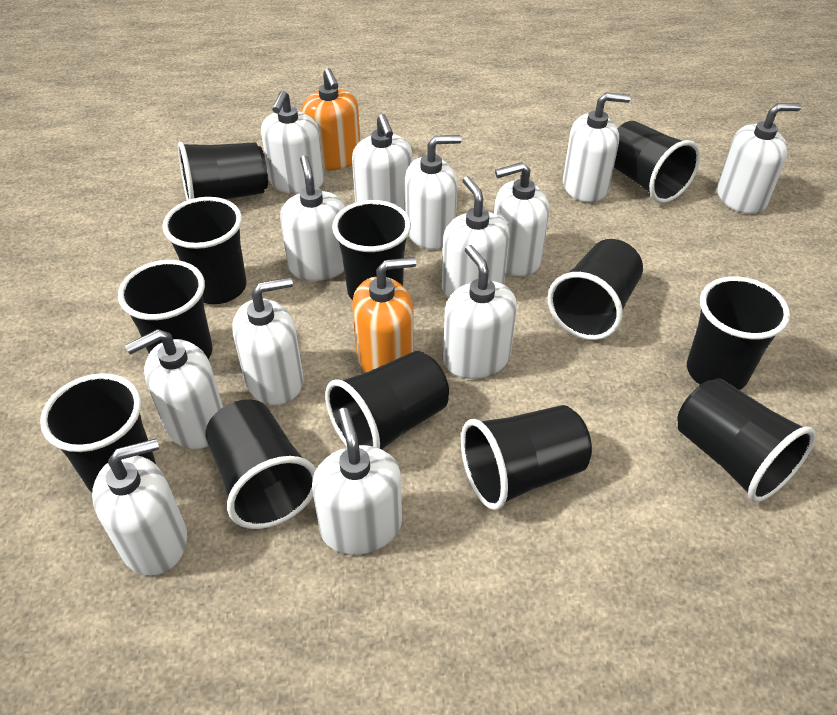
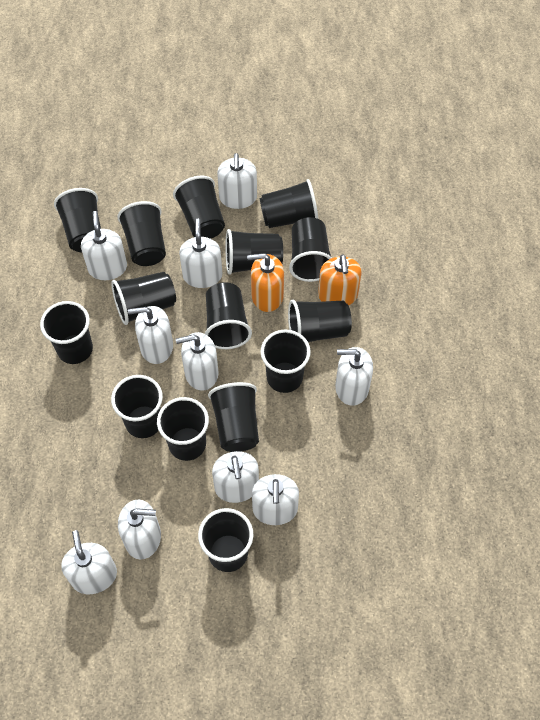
black cup: 12 -> 15
white soap dispenser: 13 -> 10

